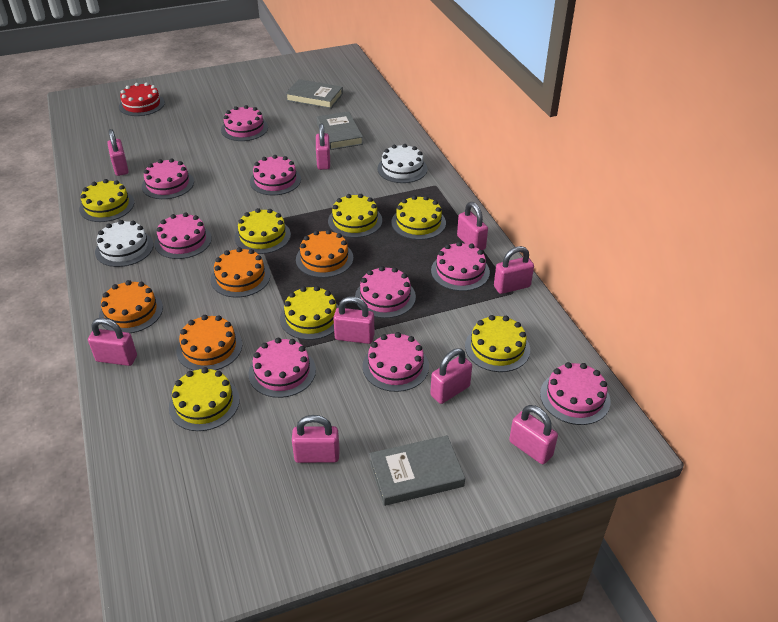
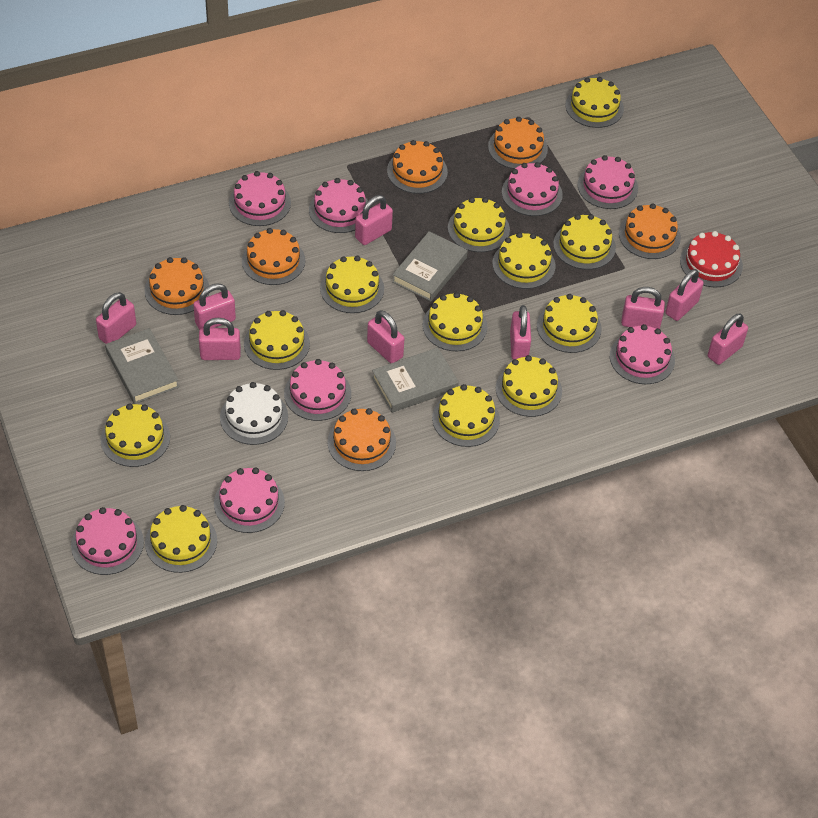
orange cake: 4 -> 6
pink cake: 9 -> 8
white cake: 2 -> 1
yellow cake: 7 -> 12

